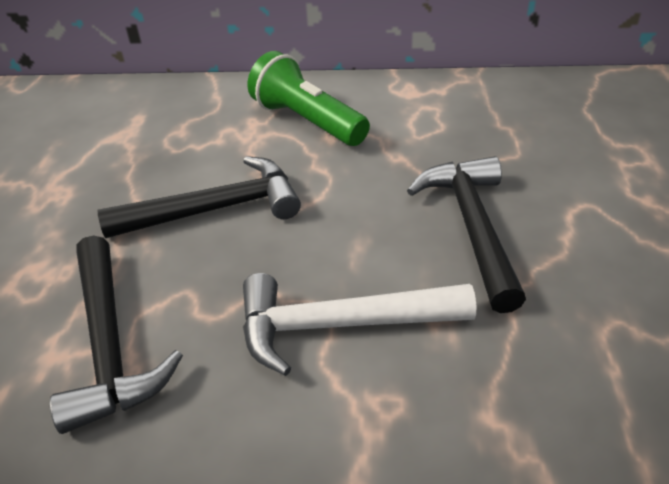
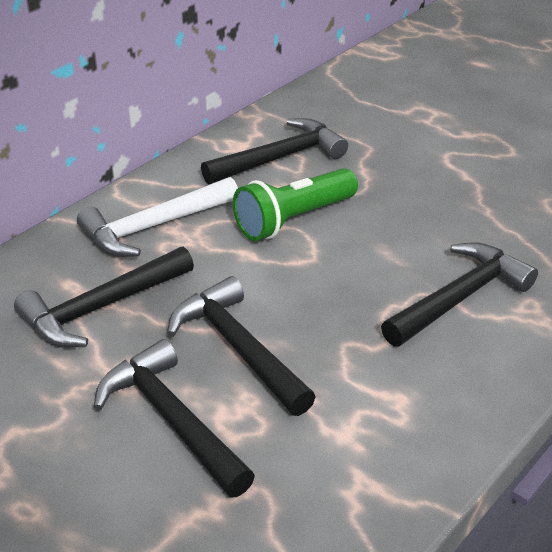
black hammer: 3 -> 5

